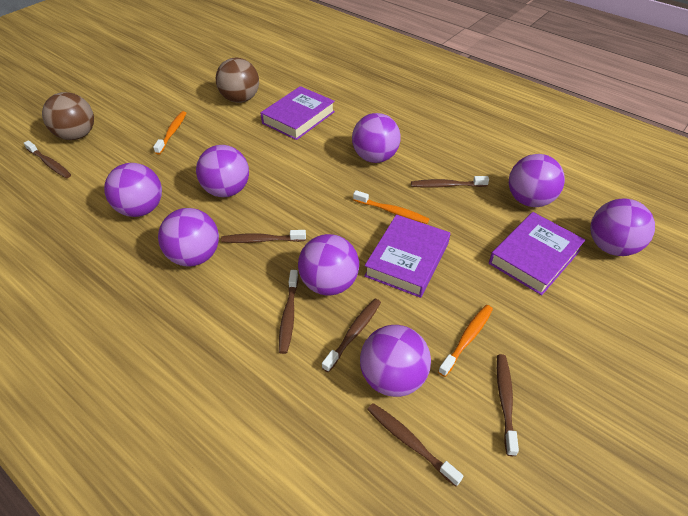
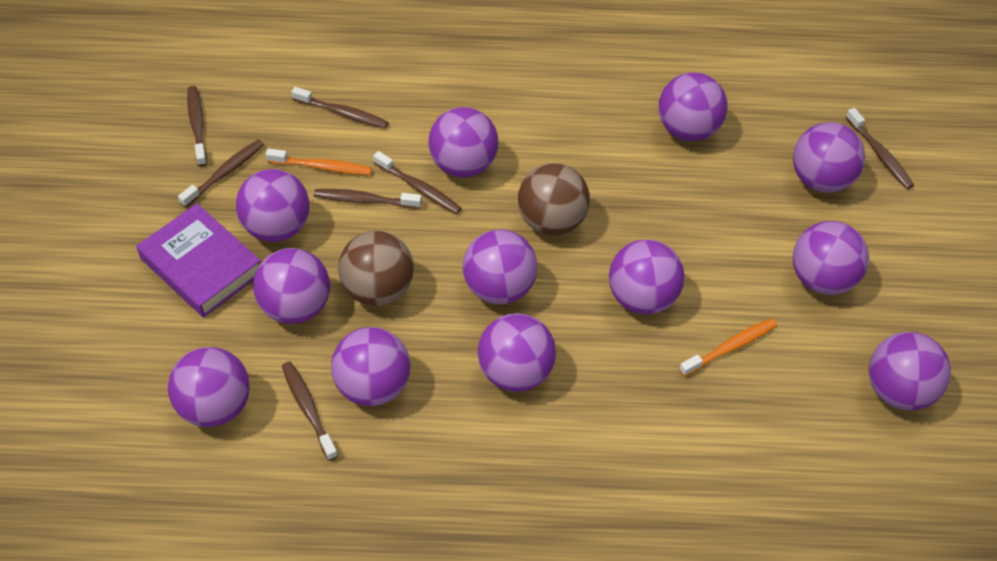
orange toothbrush: 3 -> 2
purple ball: 8 -> 12
purple book: 3 -> 1

